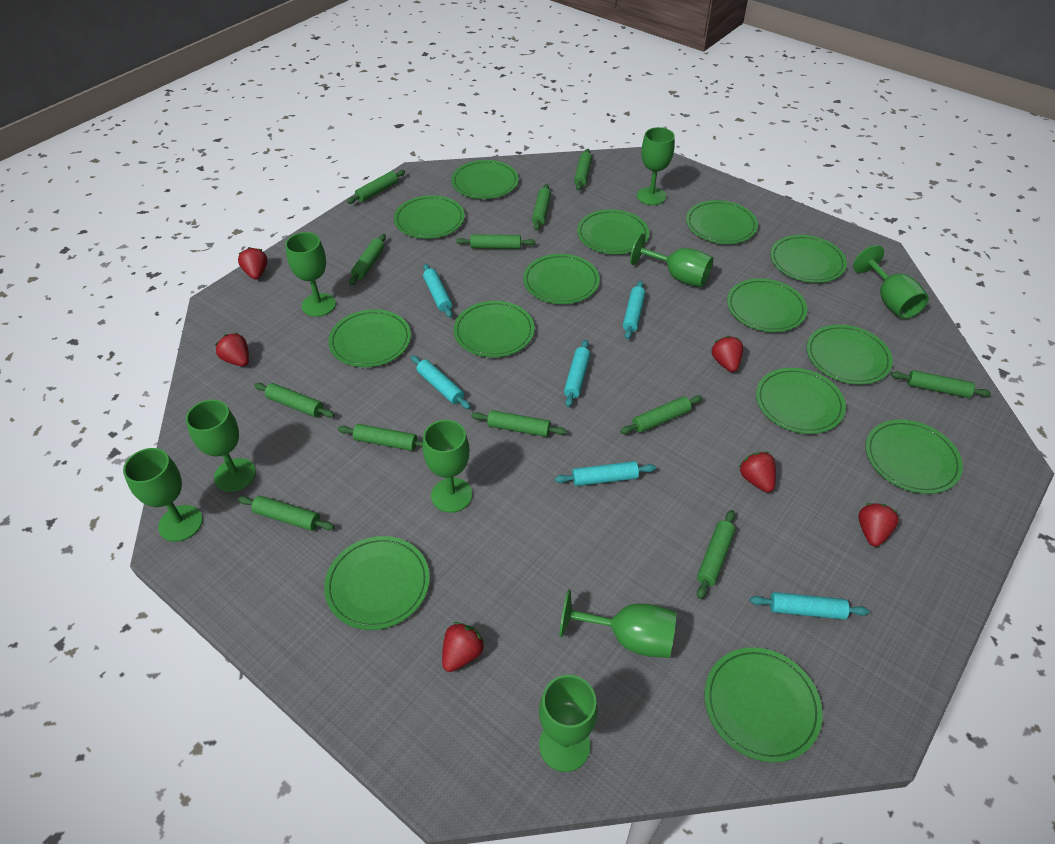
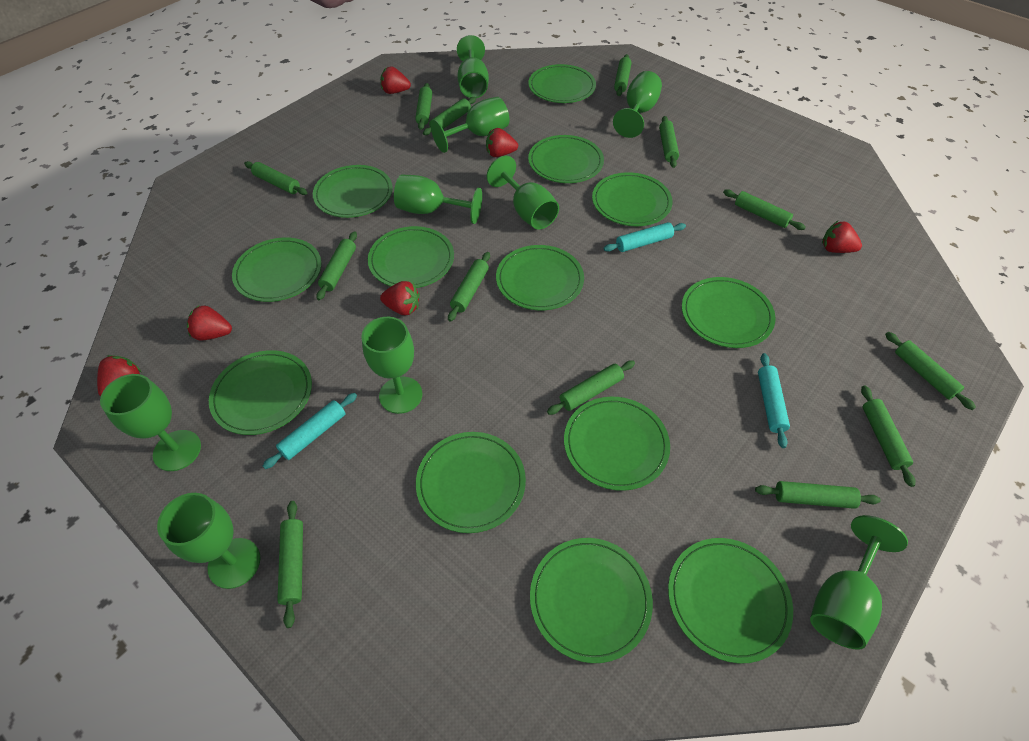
green plate: 14 -> 13
green rolling pin: 12 -> 13
turquoise rolling pin: 6 -> 3

